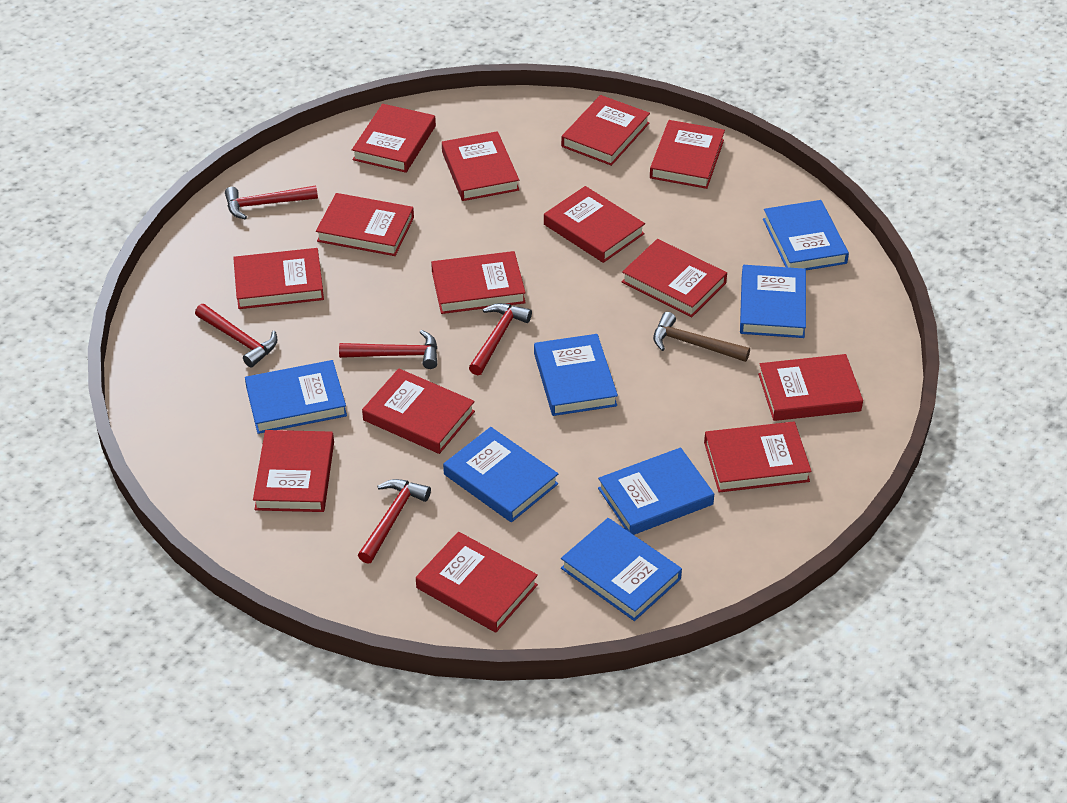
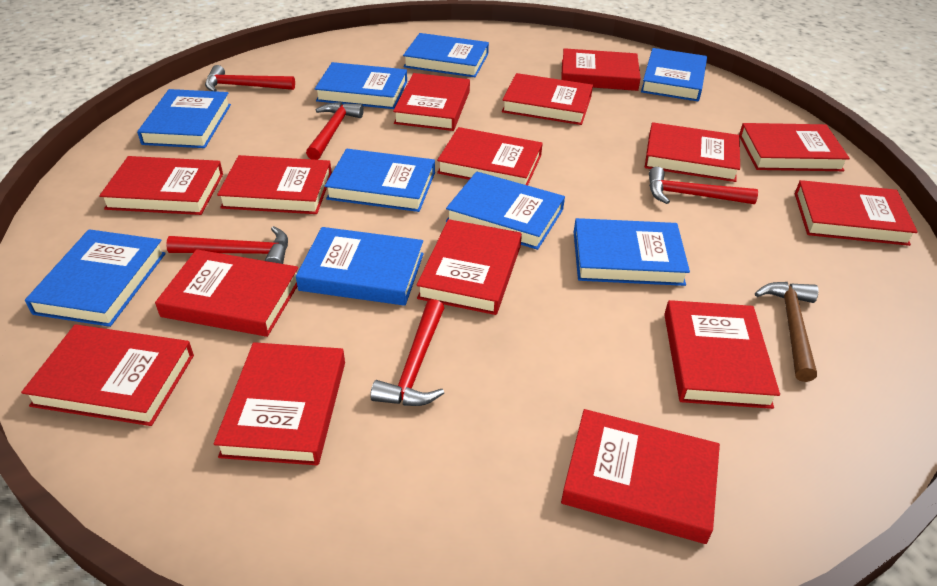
blue book: 7 -> 9
red book: 14 -> 15

